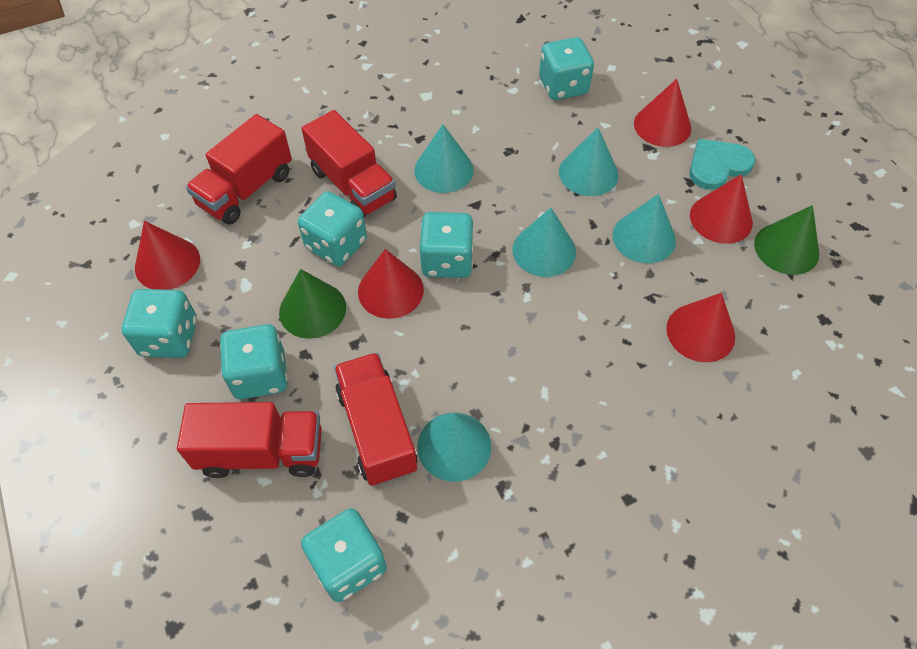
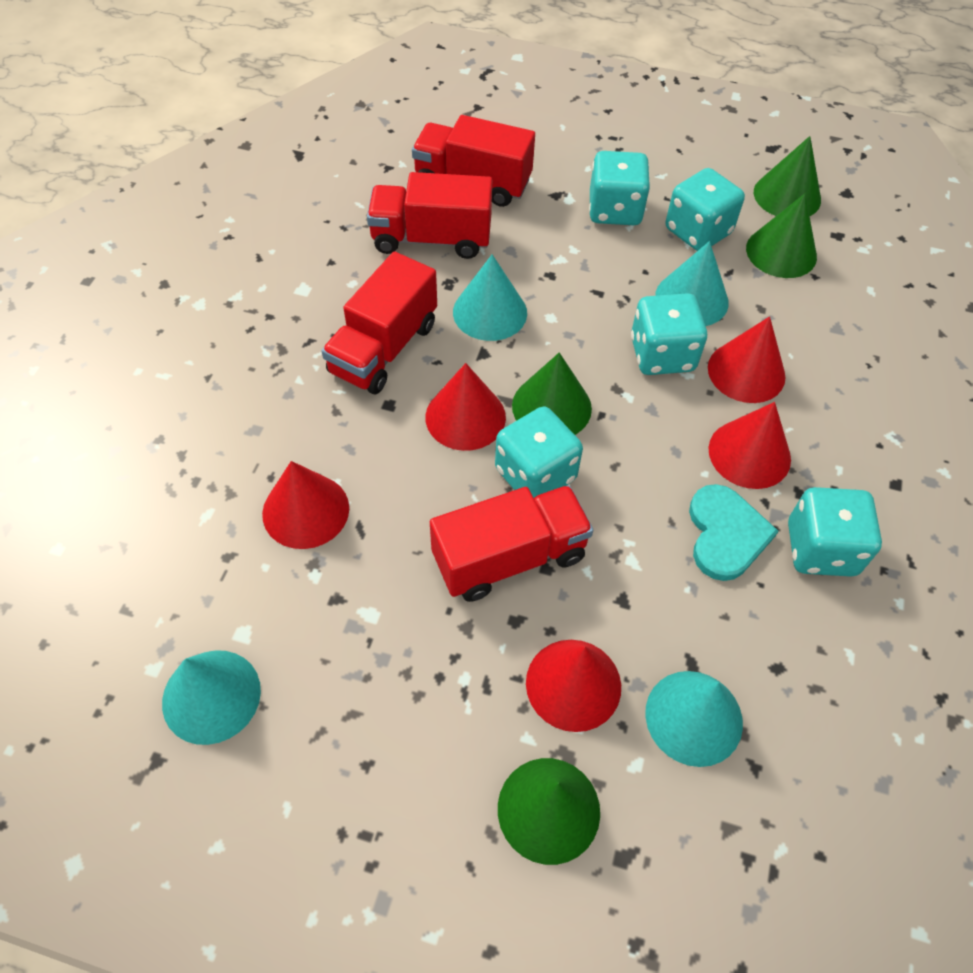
green cone: 2 -> 4
turquoise cone: 5 -> 4
turquoise dice: 6 -> 5

